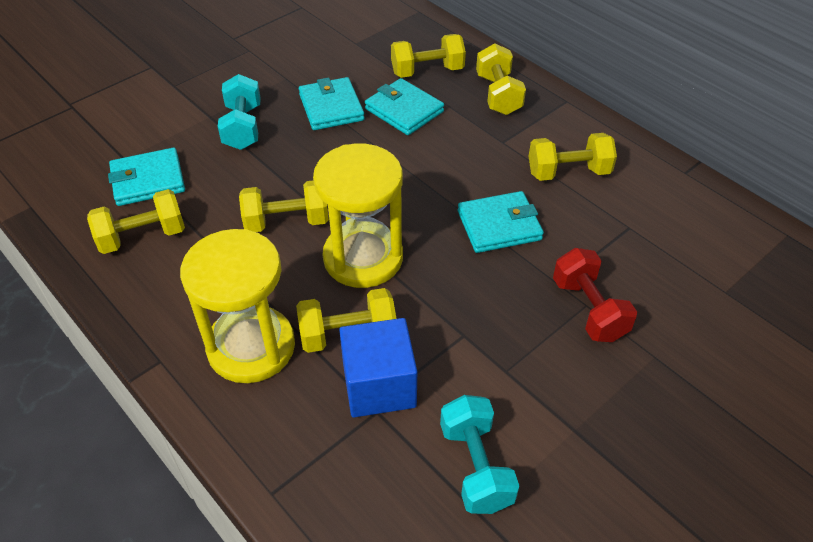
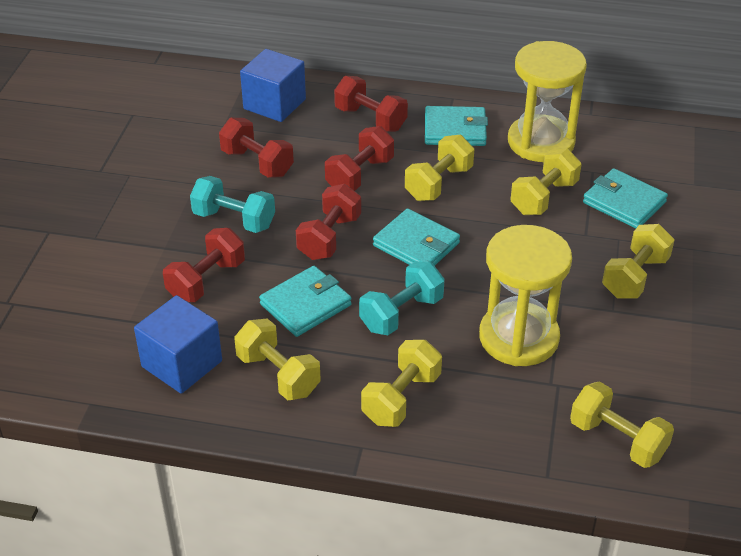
blue cube: 1 -> 2
red dumbbell: 1 -> 5

